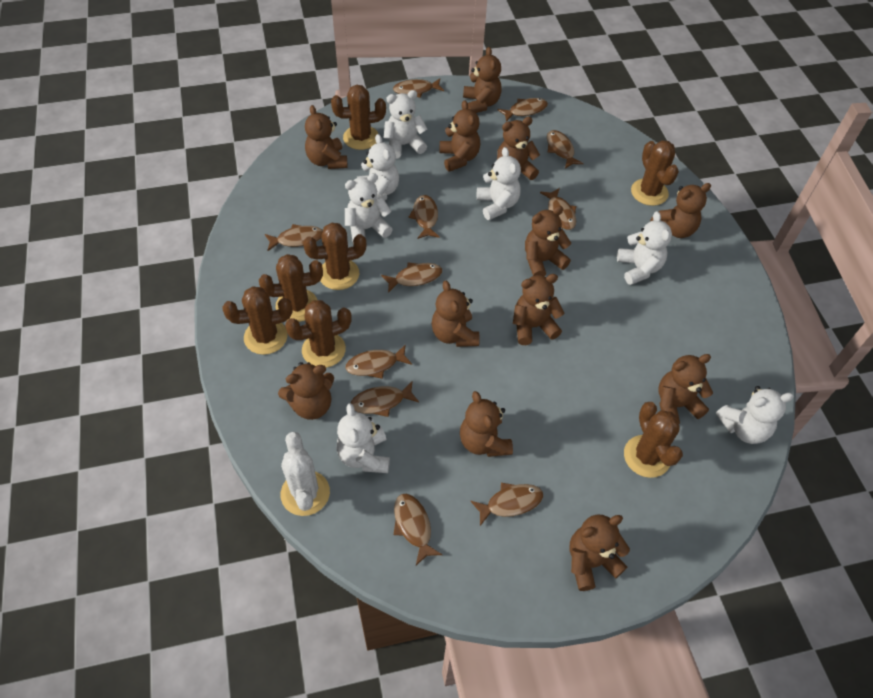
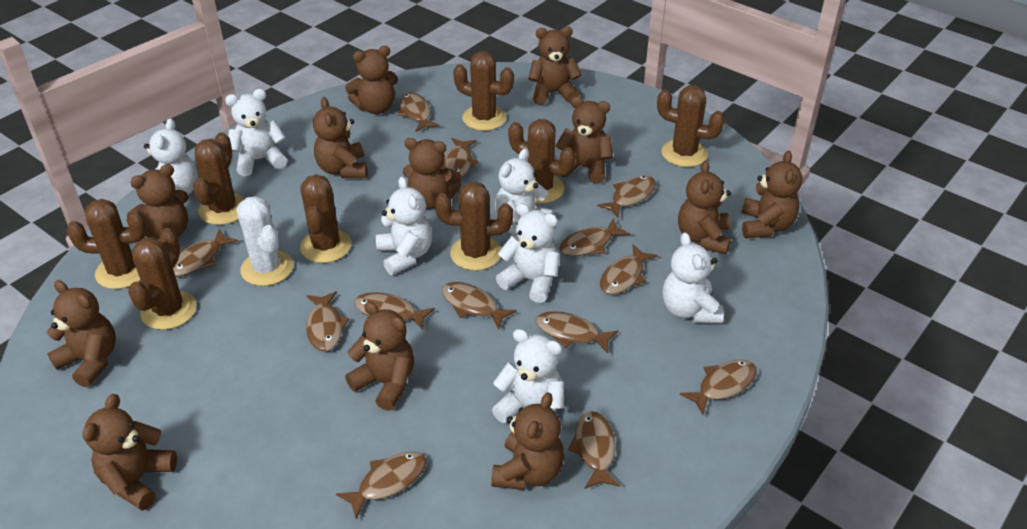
brown cactus: 7 -> 8
brown fish: 11 -> 13

